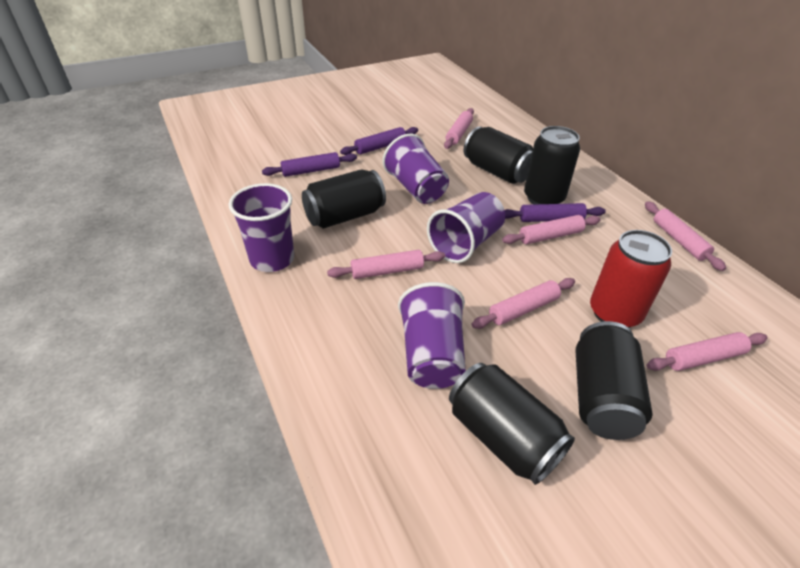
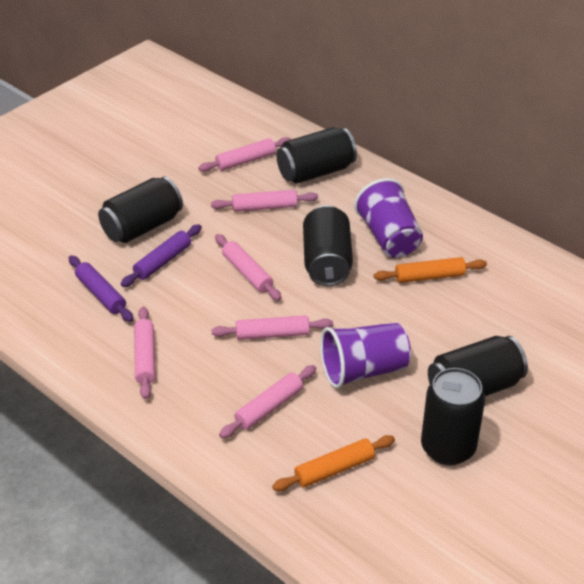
orange rolling pin: 0 -> 2
purple cup: 4 -> 2
purple rolling pin: 3 -> 2
red can: 1 -> 0

